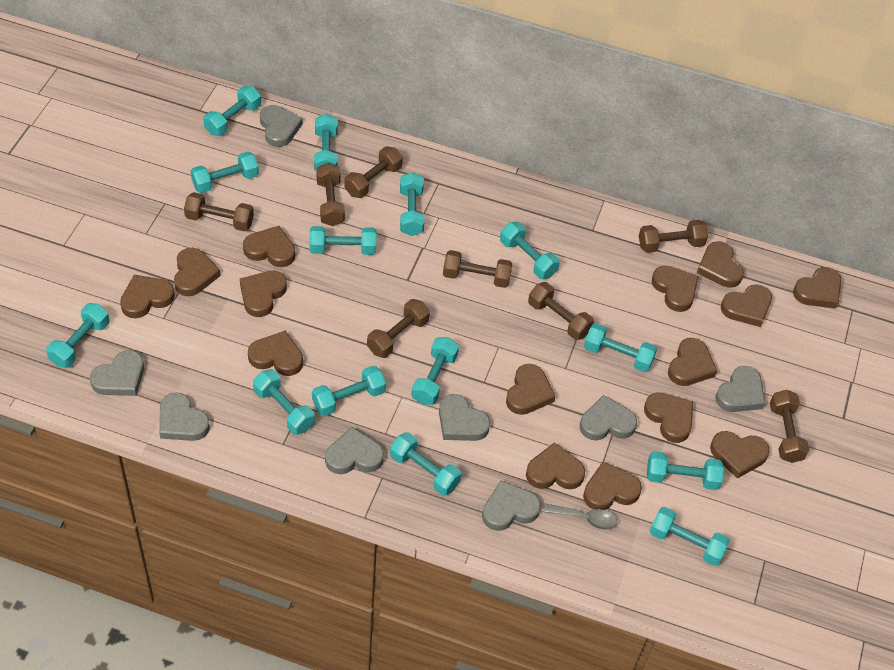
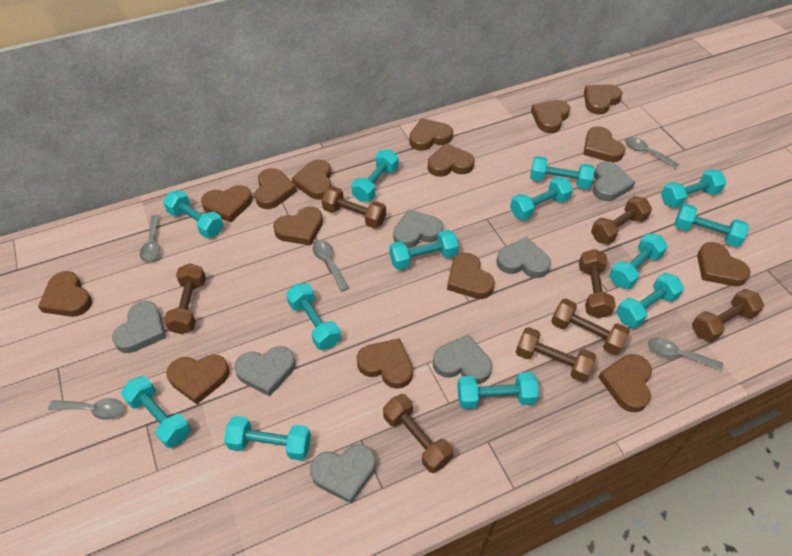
grey heart: 8 -> 7
grey spoon: 1 -> 5
turquoise dumbbell: 14 -> 13

